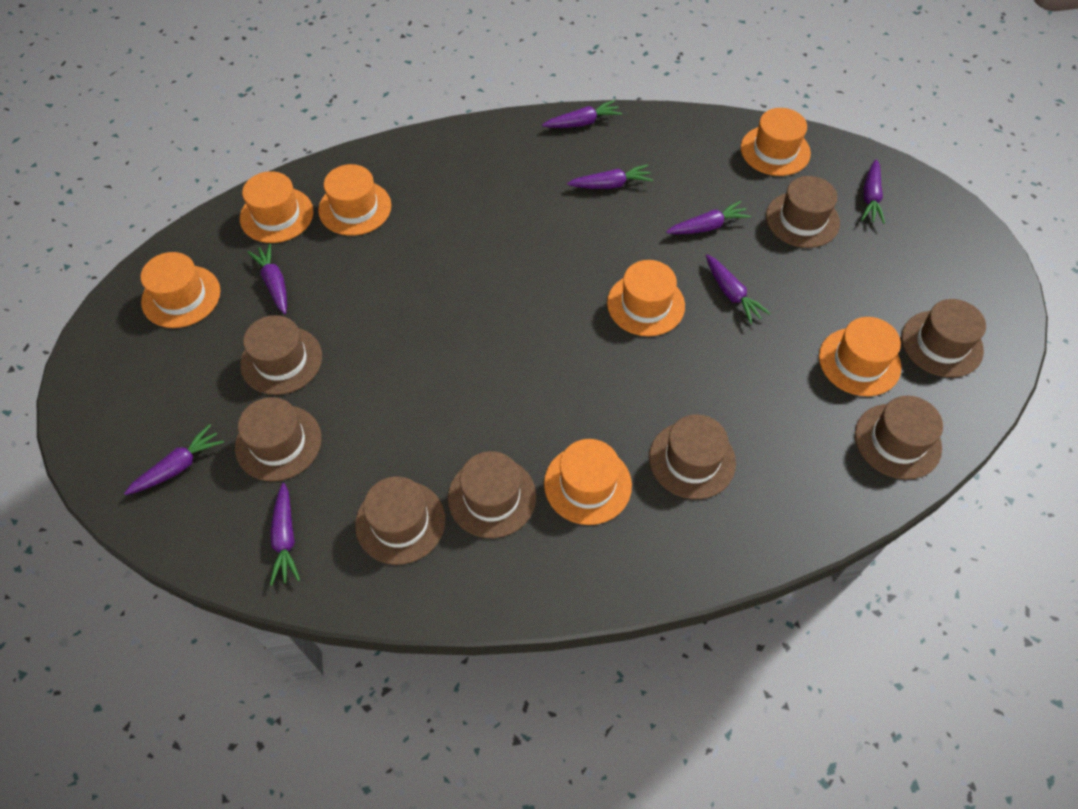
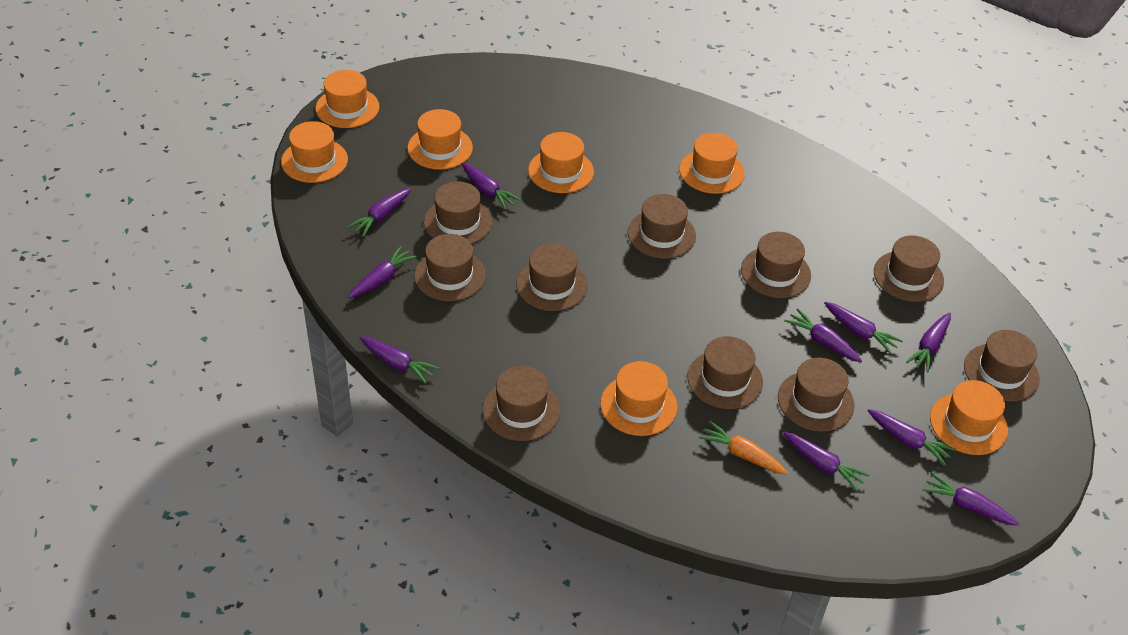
brown hat: 8 -> 10
orange carrot: 0 -> 1
purple carrot: 8 -> 10

